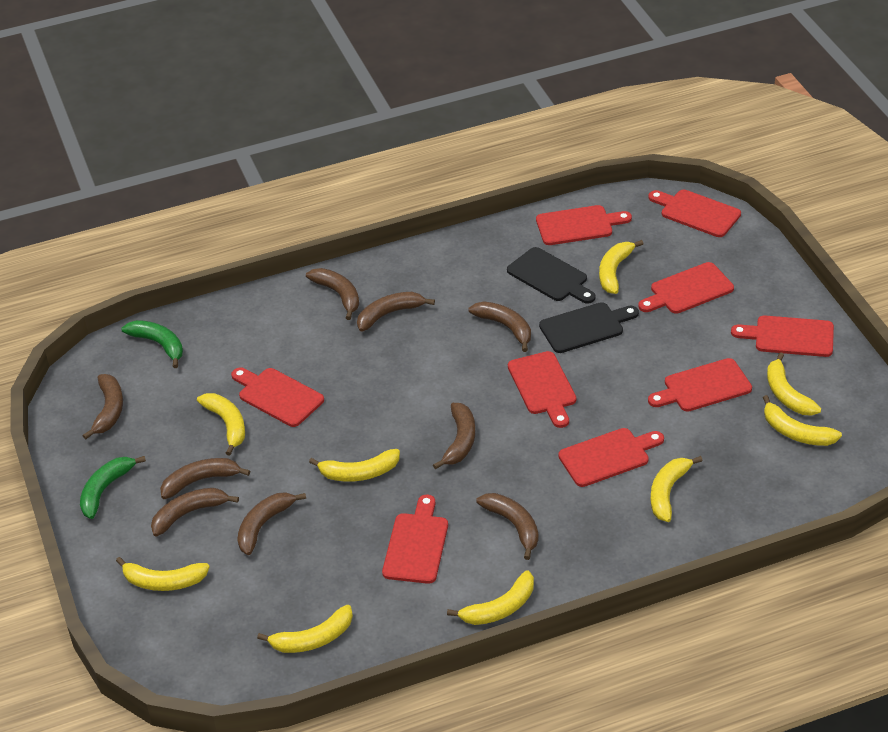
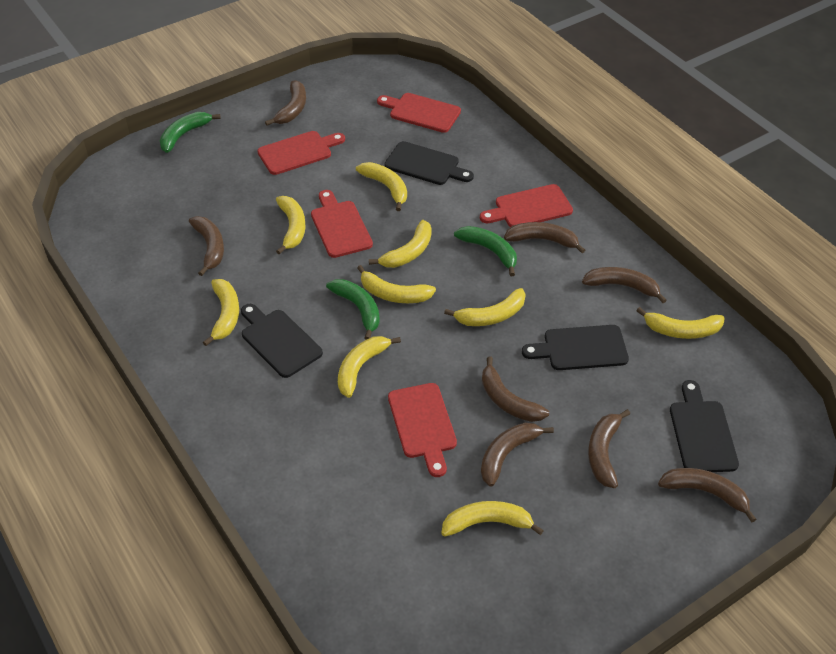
black cutting board: 2 -> 4
brown banana: 9 -> 8
green banana: 2 -> 3
red cutting board: 9 -> 5

